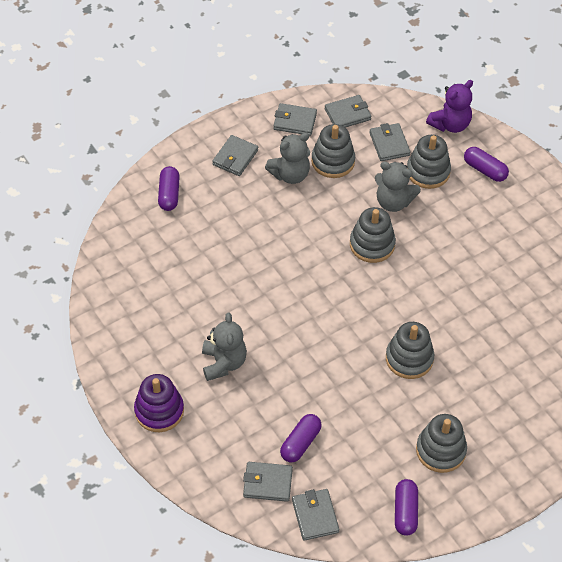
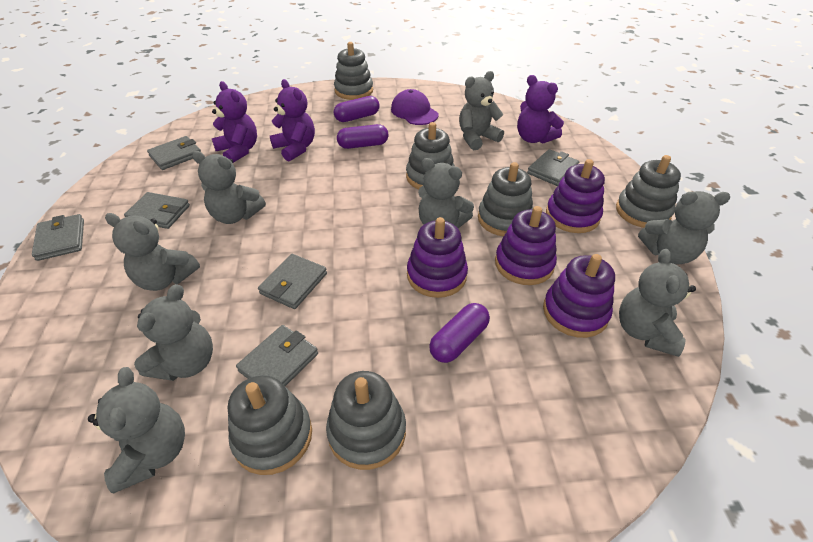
grey stacking toy: 5 -> 6
grey teddy bear: 3 -> 8
purple cap: 0 -> 1
purple capsule: 4 -> 3
purple stacking toy: 1 -> 4
purple teddy bear: 1 -> 3

